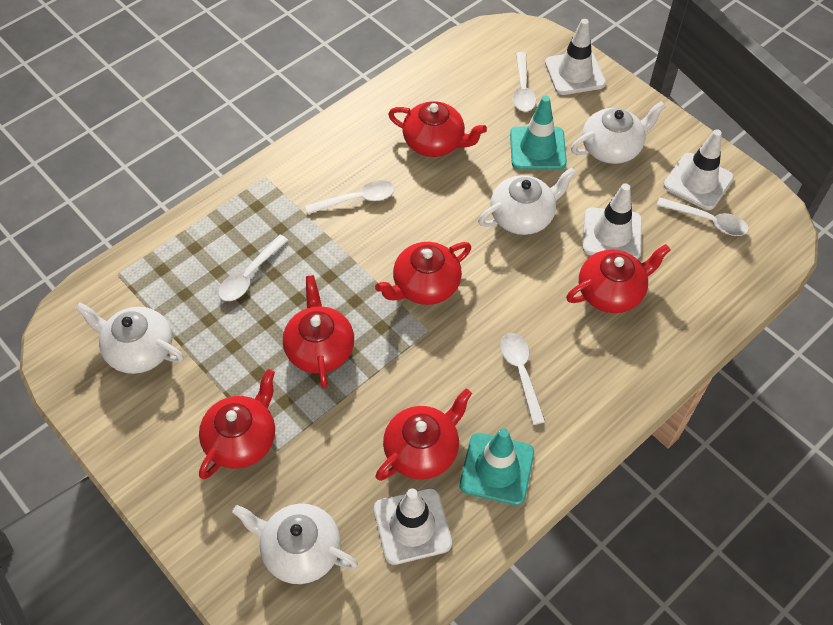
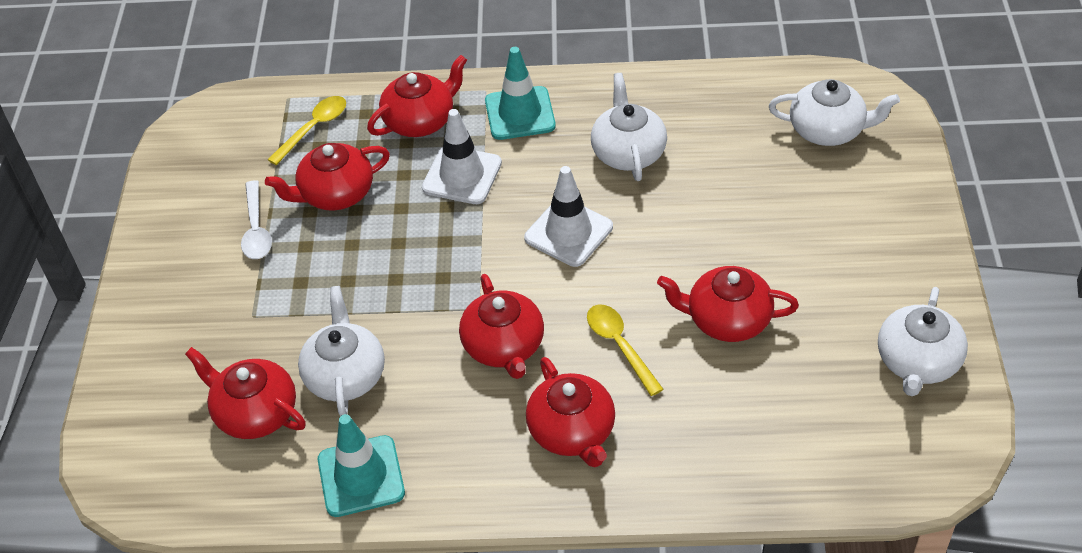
white spoon: 5 -> 1
white traffic cone: 4 -> 2
yellow spoon: 0 -> 2

